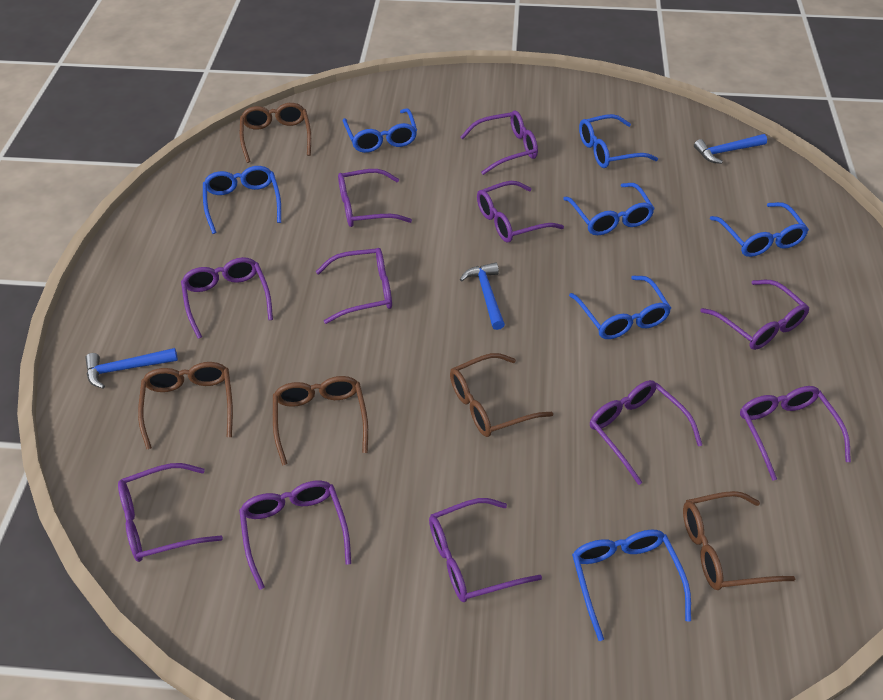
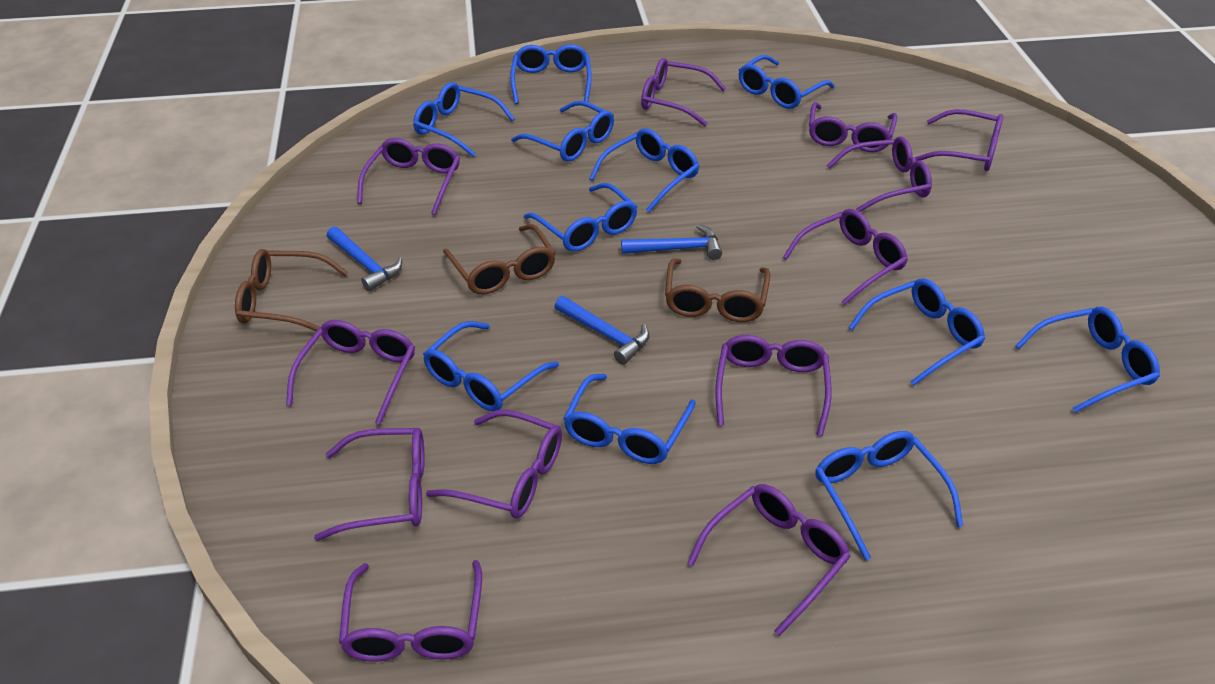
blue glasses: 7 -> 11
brown glasses: 5 -> 3
purple glasses: 11 -> 12

